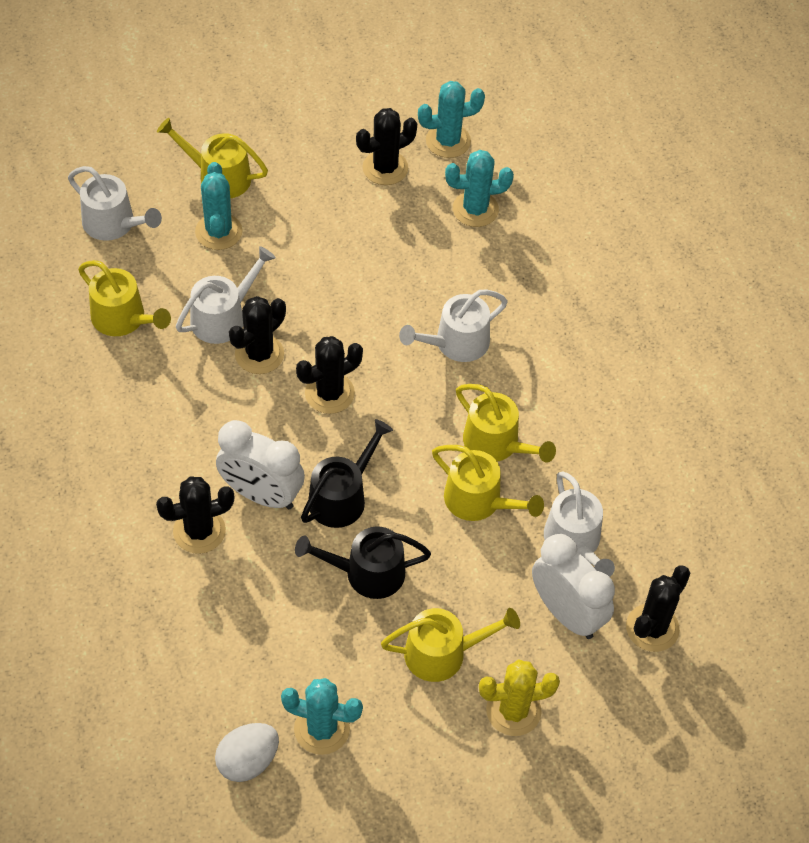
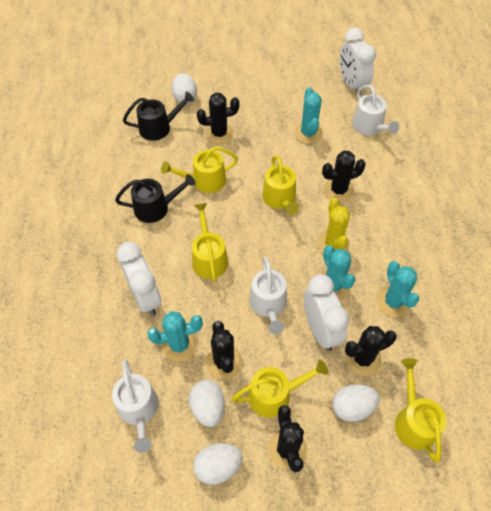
white clock: 2 -> 3
white egg: 1 -> 4
white watering can: 4 -> 3

